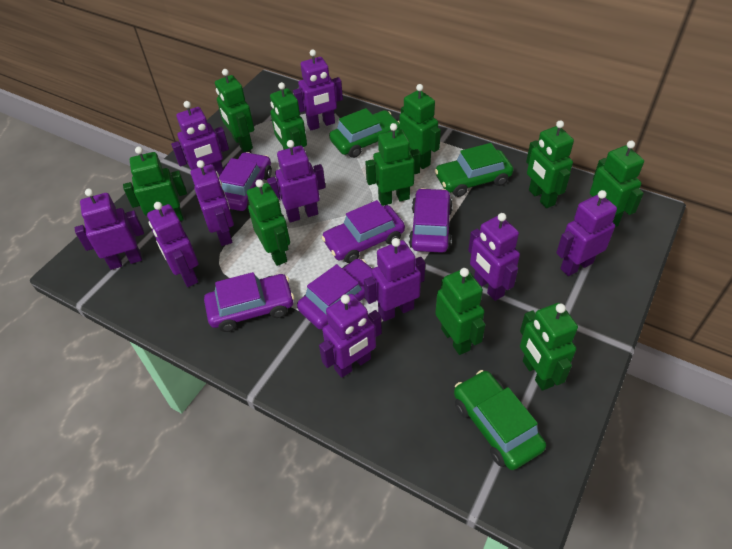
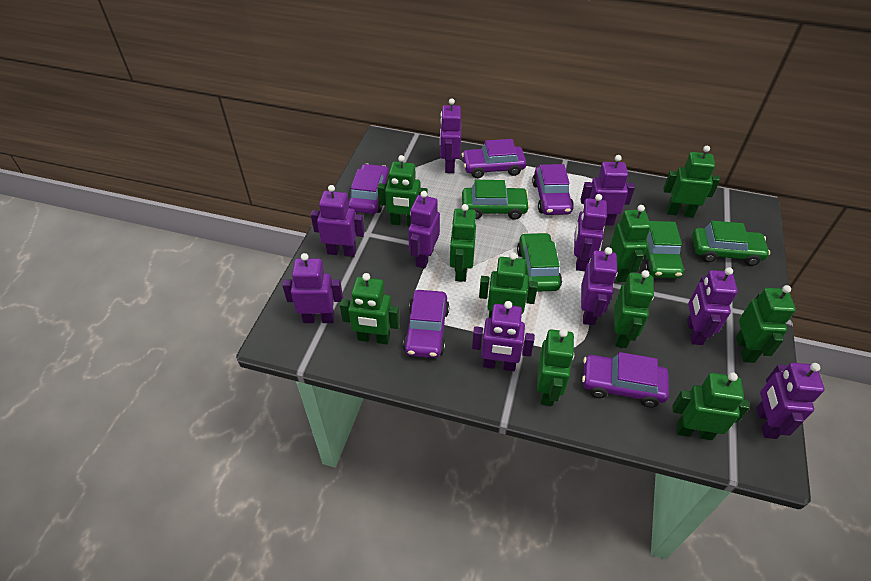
green car: 3 -> 4

